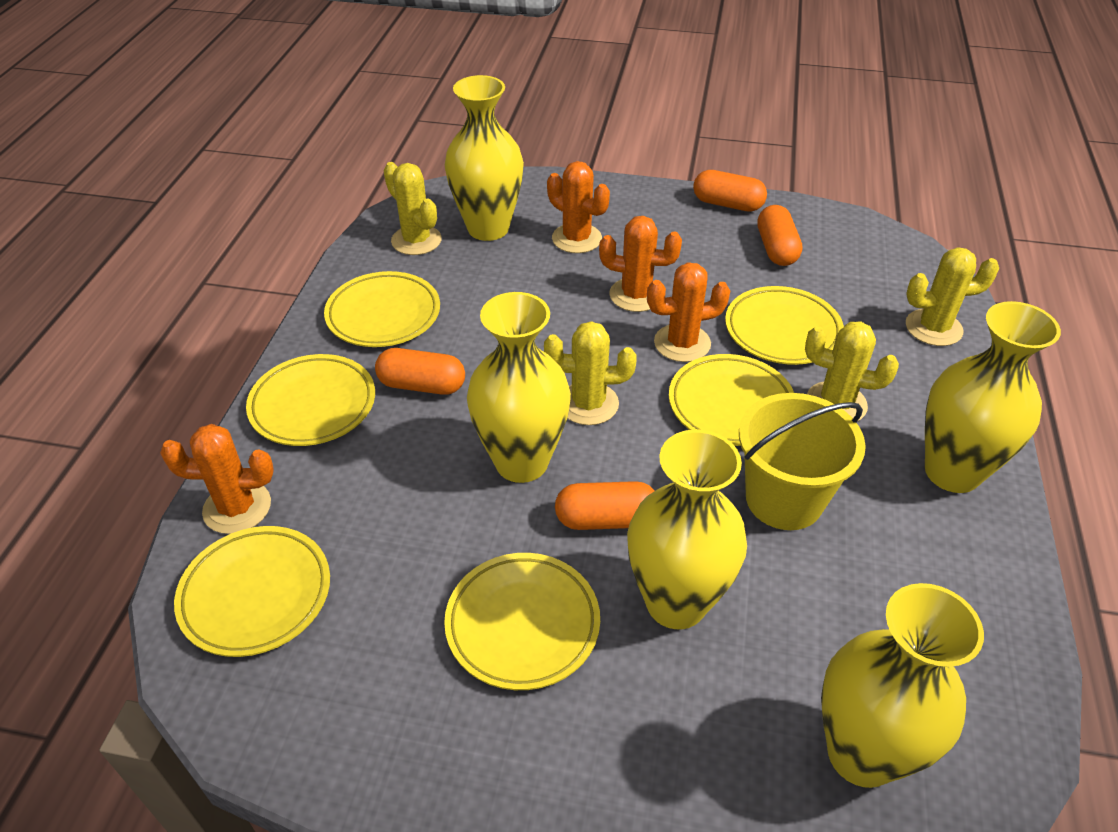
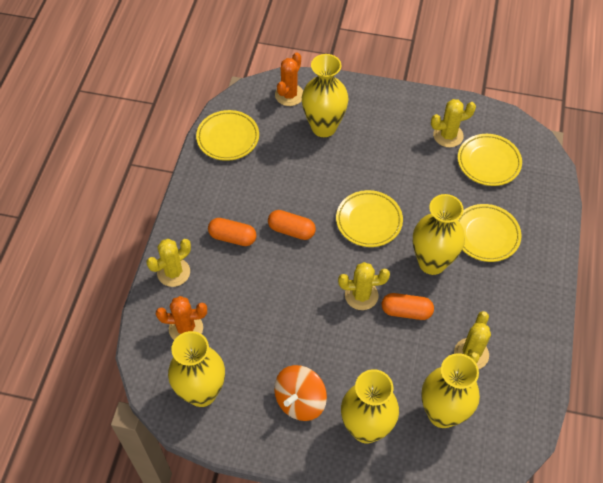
orange cactus: 4 -> 2
orange capsule: 4 -> 3
orange spinning top: 0 -> 1
yellow bucket: 1 -> 0
yellow plate: 6 -> 4

